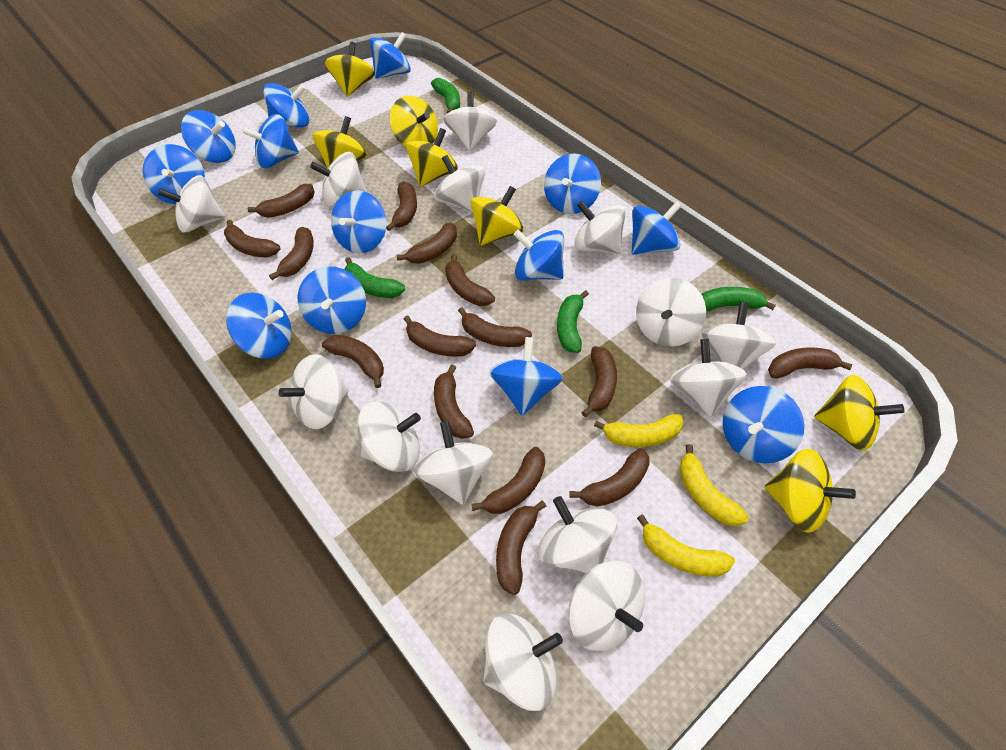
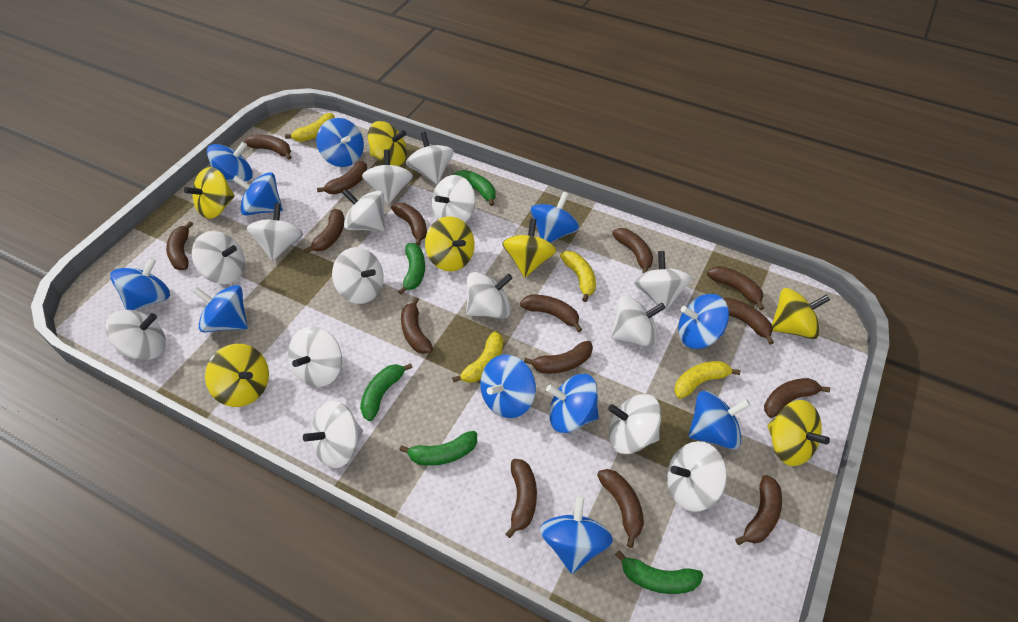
blue spinning top: 13 -> 11
green banana: 4 -> 5
white spinning top: 14 -> 15
yellow banana: 3 -> 4

